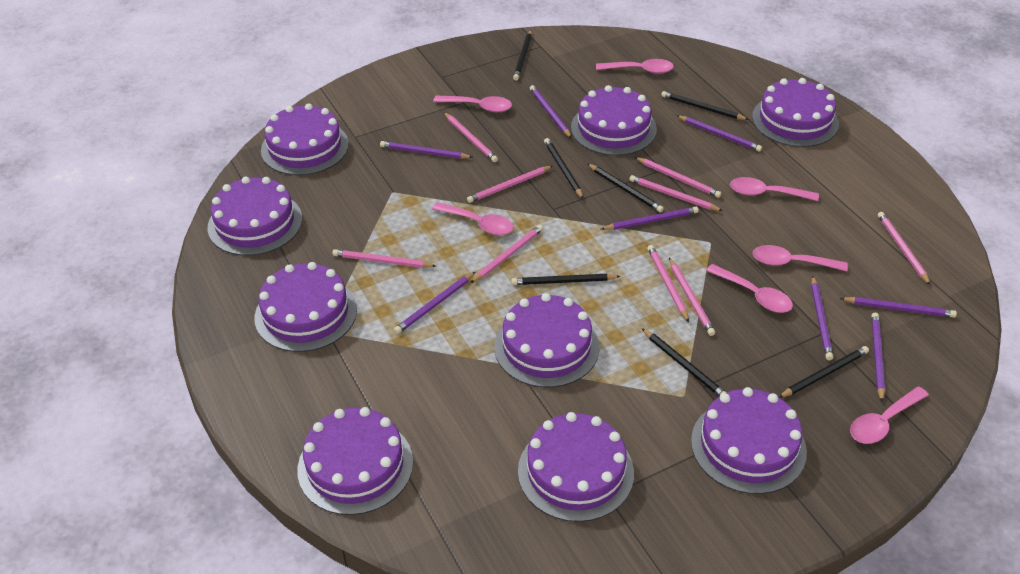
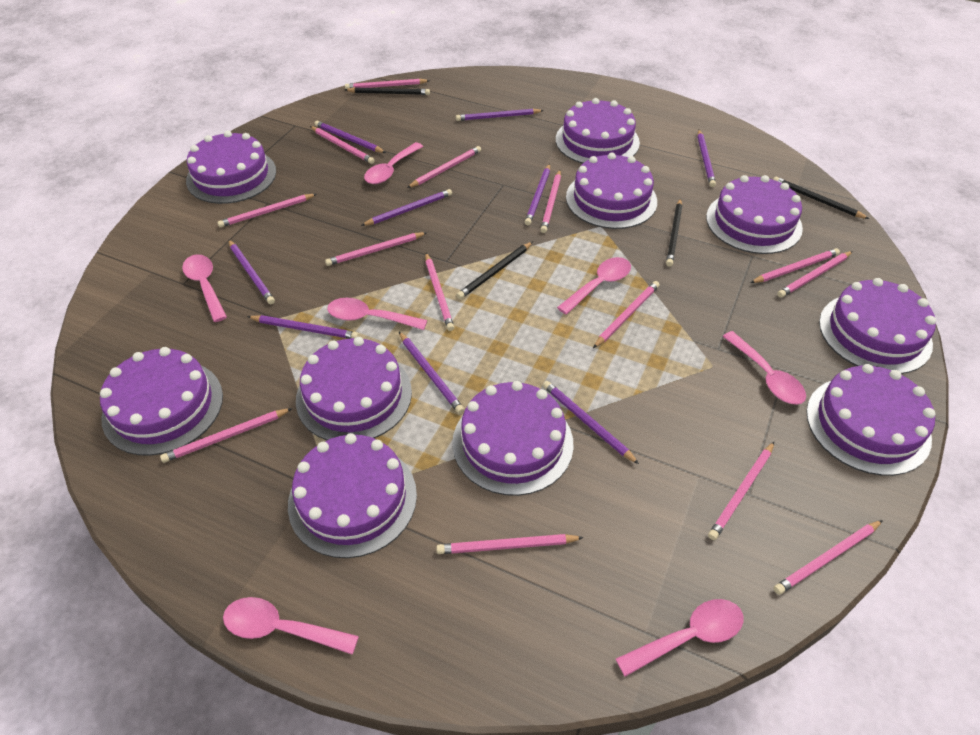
black pencil: 7 -> 4
pink pencil: 9 -> 14
purple cake: 9 -> 10
purple pencil: 8 -> 9

